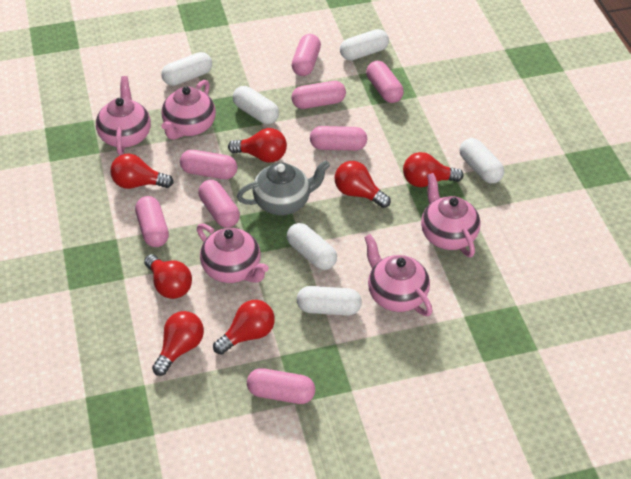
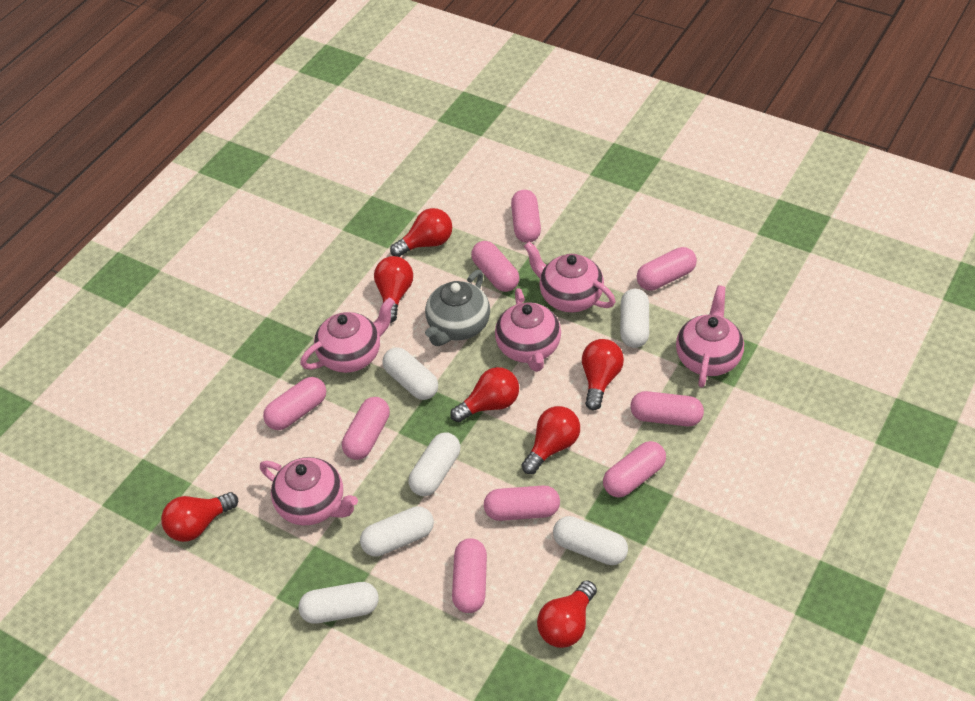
pink capsule: 8 -> 9

